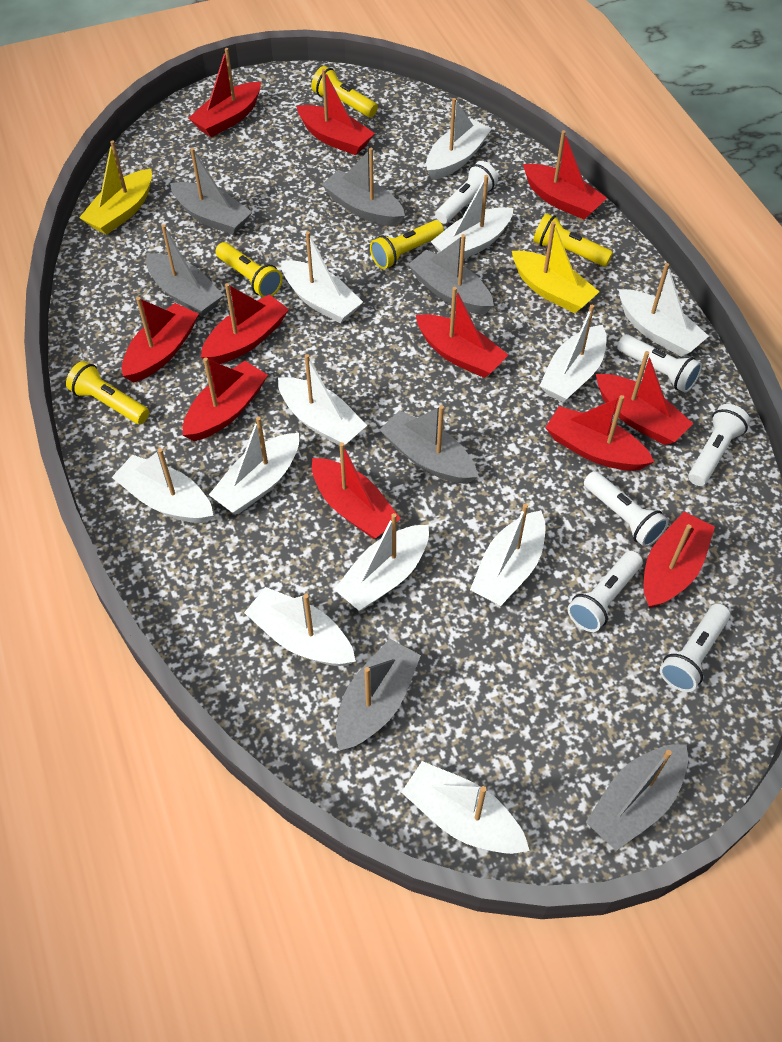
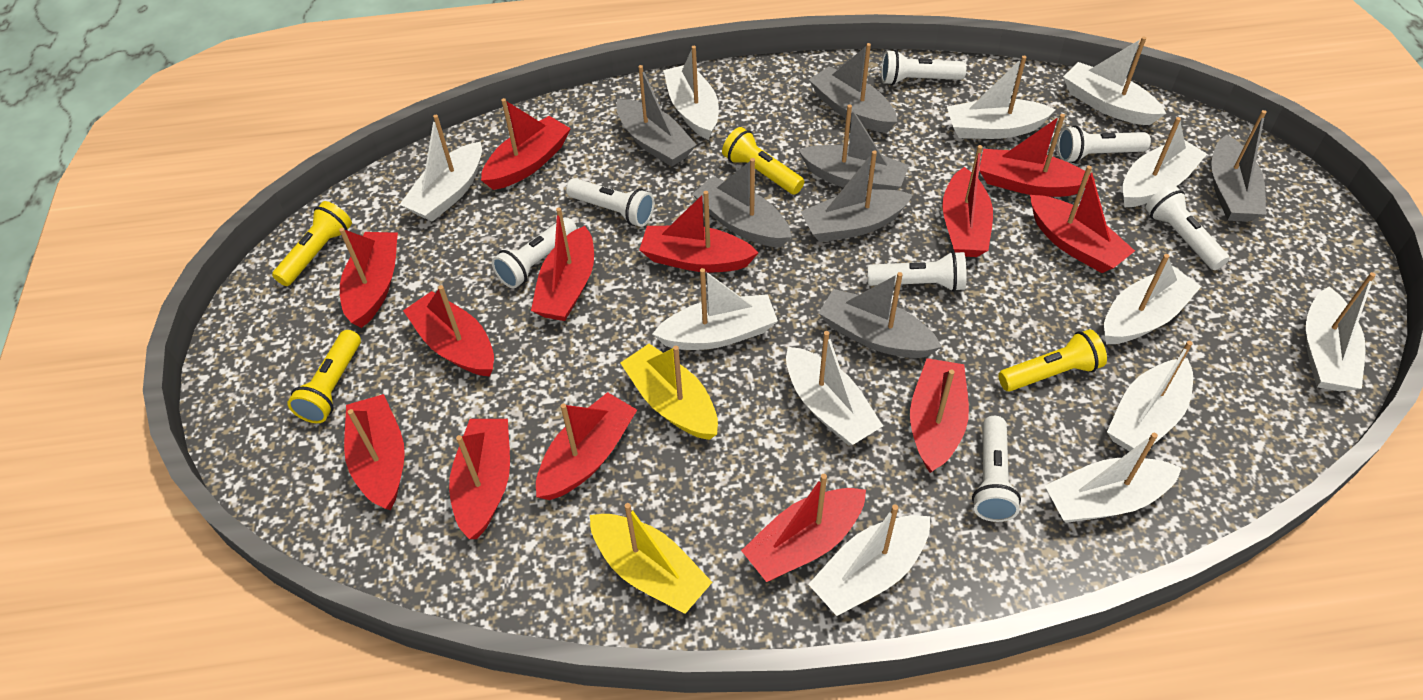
red boat: 11 -> 13
white flashlight: 6 -> 7
yellow flashlight: 5 -> 4

